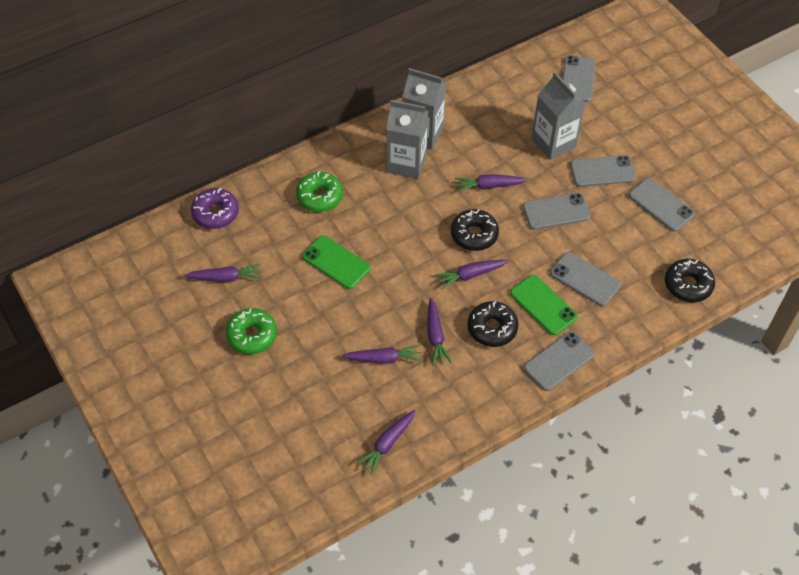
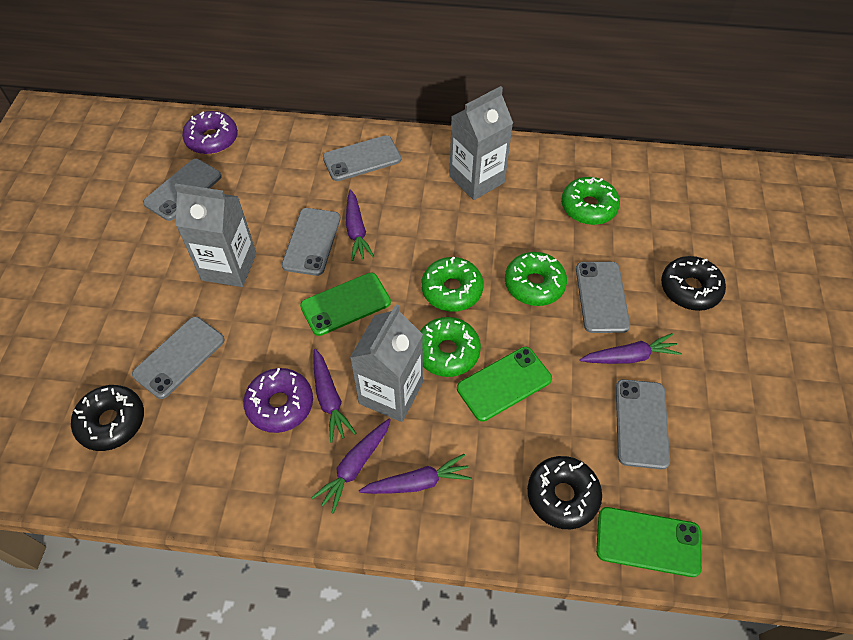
green donut: 2 -> 4
green phone: 2 -> 3
purple carrot: 6 -> 5
purple donut: 1 -> 2

